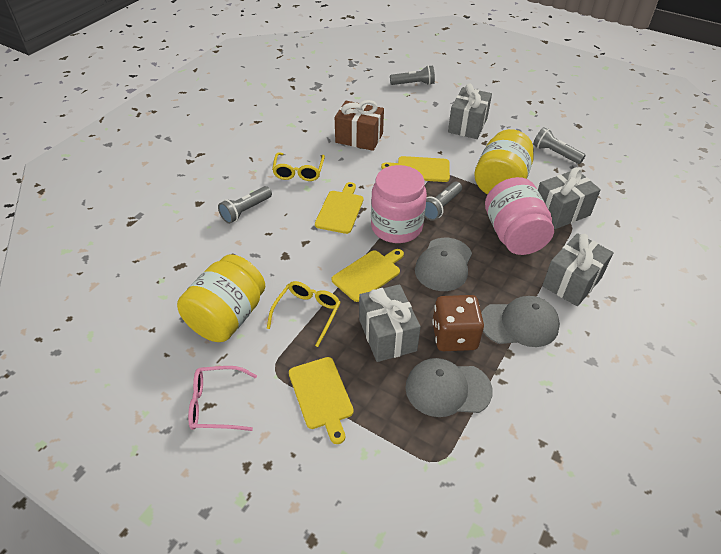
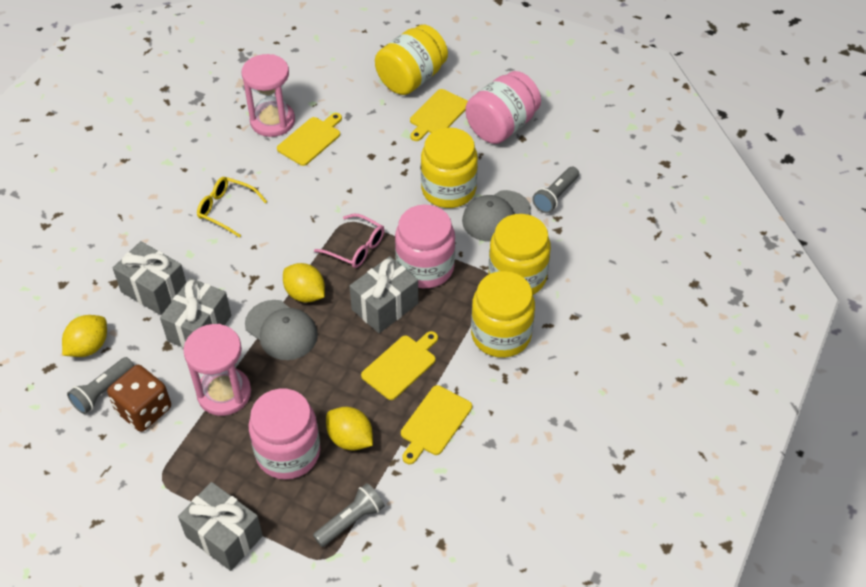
brown gift: 1 -> 0
grey cap: 3 -> 2
grey flashlight: 4 -> 3
pink hourglass: 0 -> 2
pink jar: 2 -> 3
yellow glasses: 2 -> 1
yellow jar: 2 -> 4
yellow lemon: 0 -> 3

